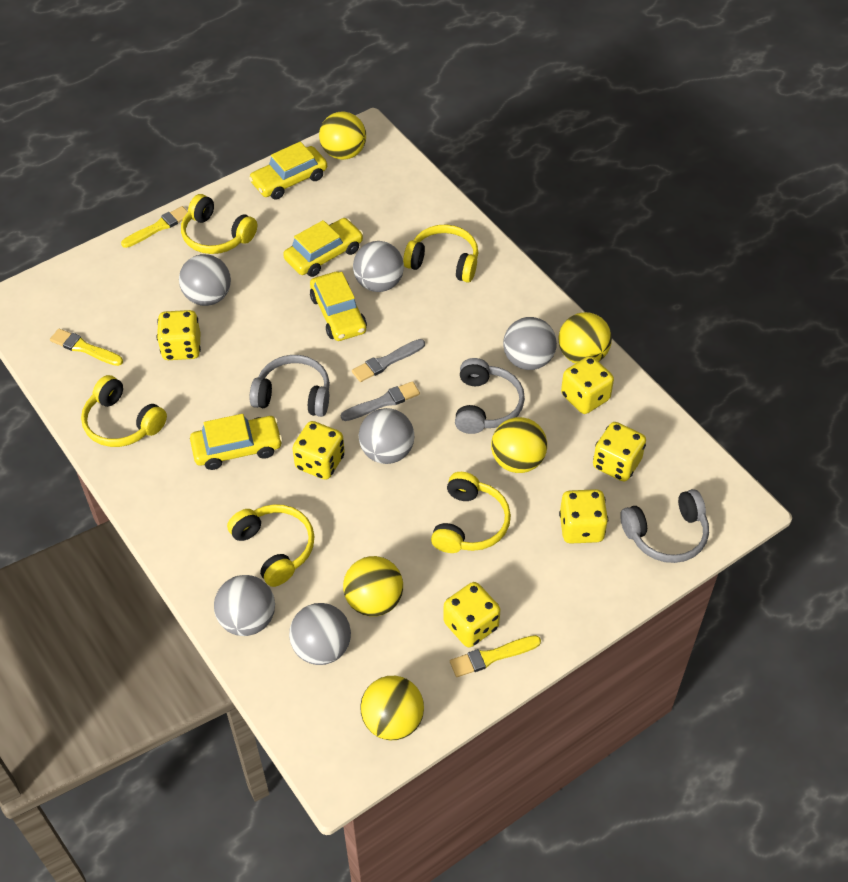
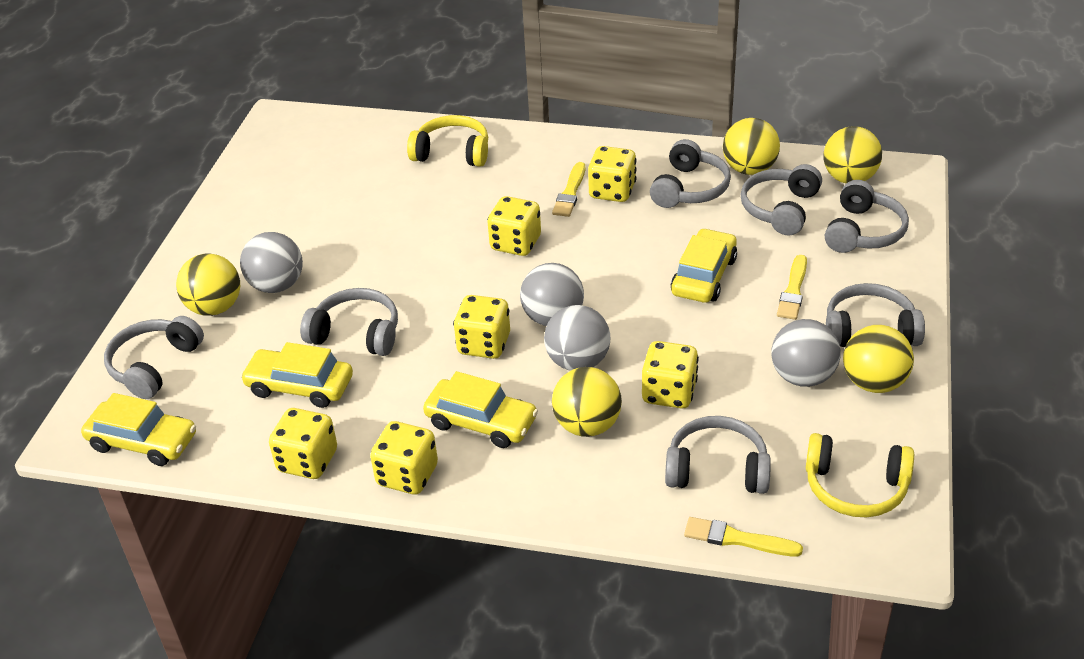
grey ball: 6 -> 4
grey brush: 2 -> 0
grey headphones: 3 -> 7
yellow headphones: 5 -> 2

